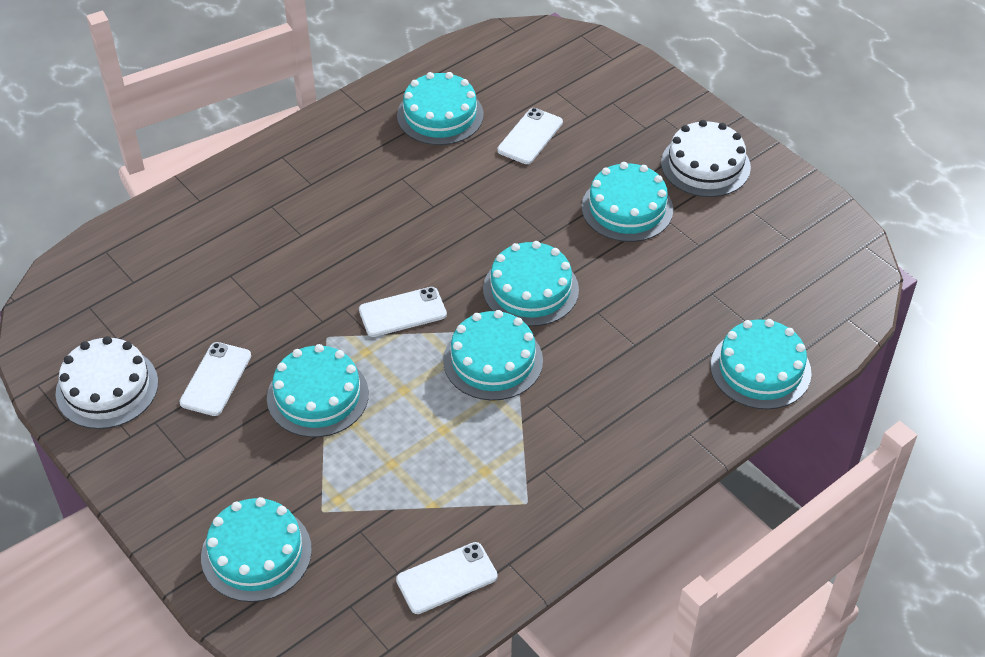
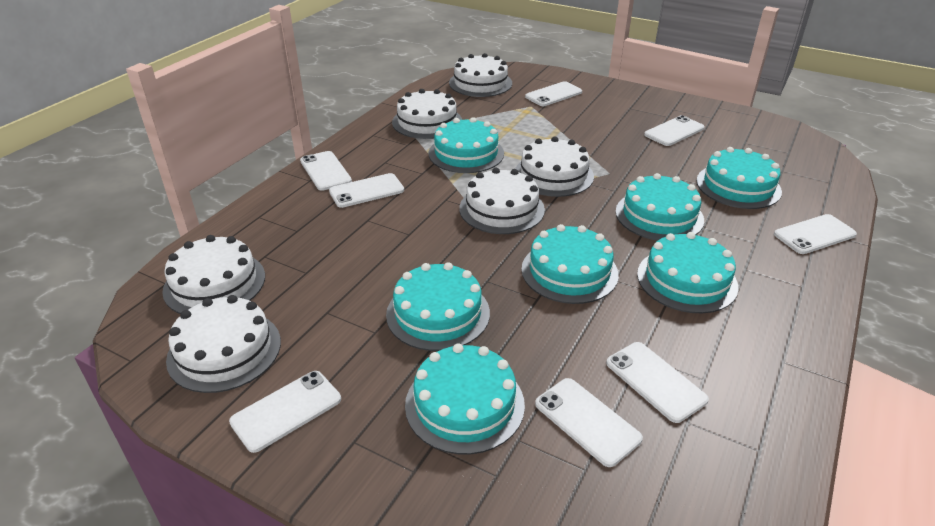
white cake: 2 -> 6
white phone: 4 -> 8

